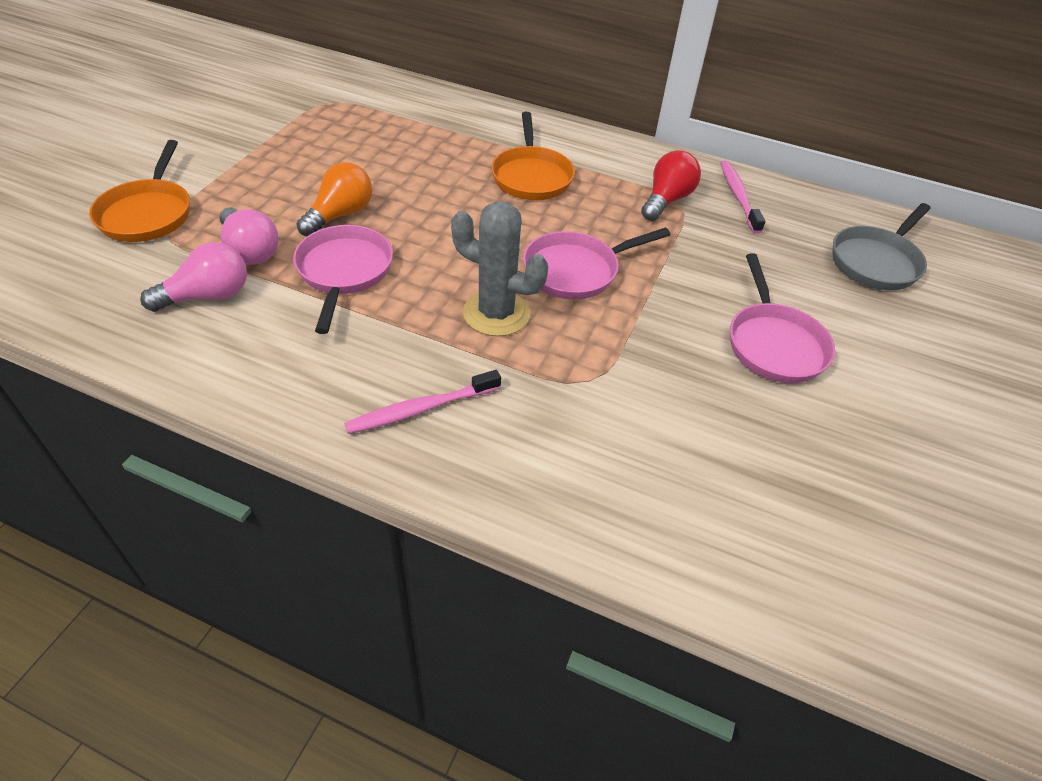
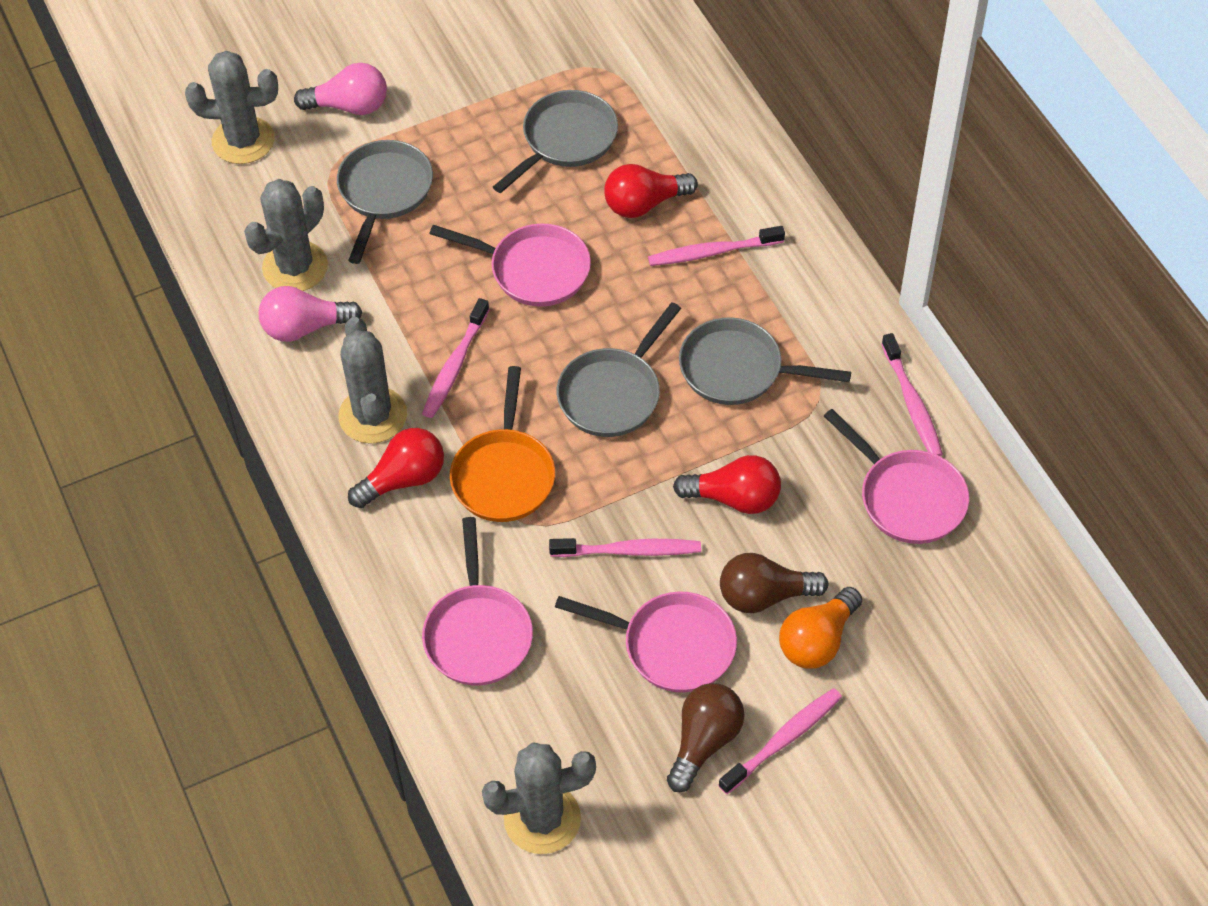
brown light bulb: 0 -> 2
grey cactus: 1 -> 4
grey pan: 1 -> 4
orange pan: 2 -> 1
pink pan: 3 -> 4
pink toothbrush: 2 -> 5
red light bulb: 1 -> 3

